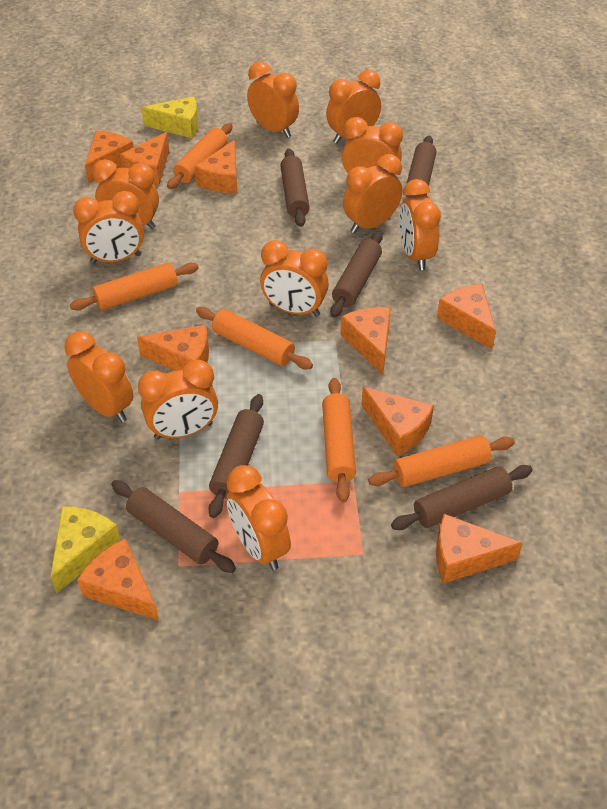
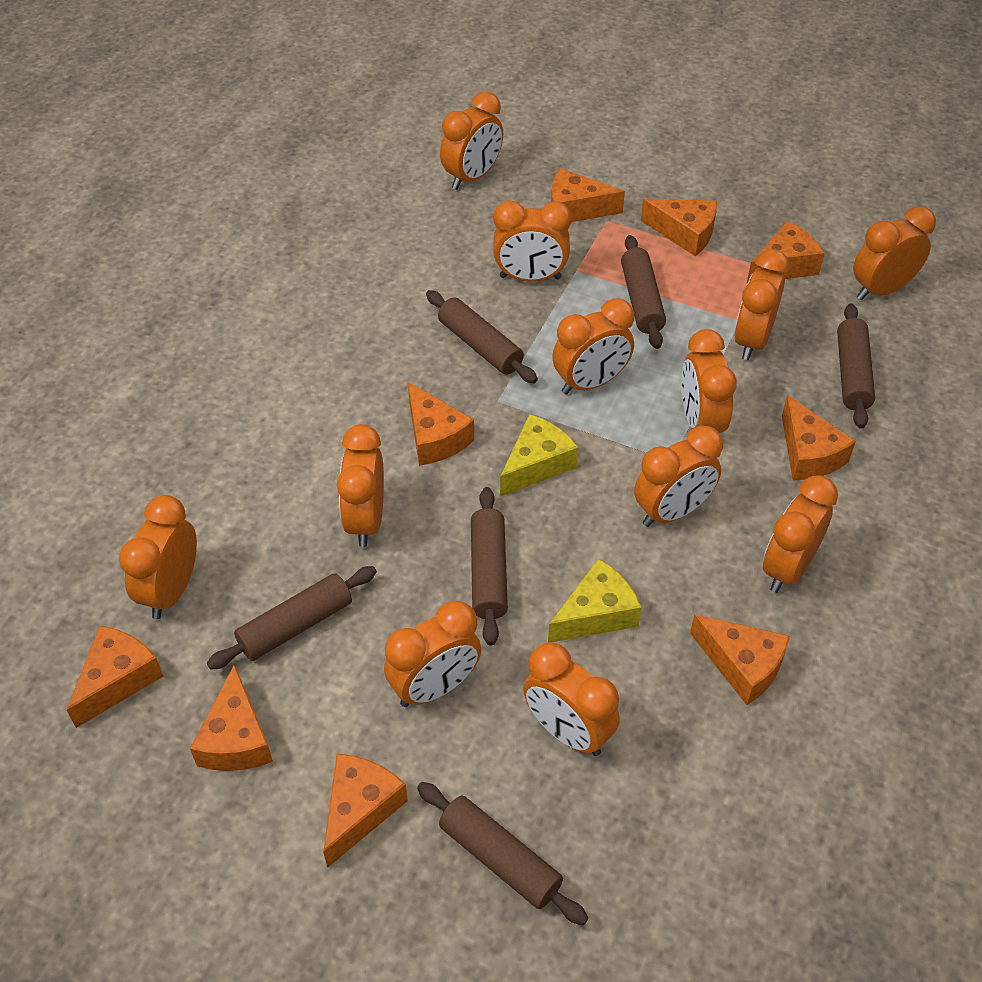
orange clock: 11 -> 12
orange rolling pin: 5 -> 0

